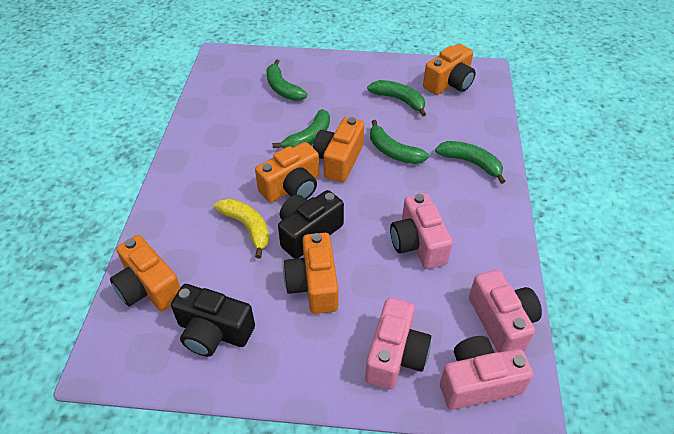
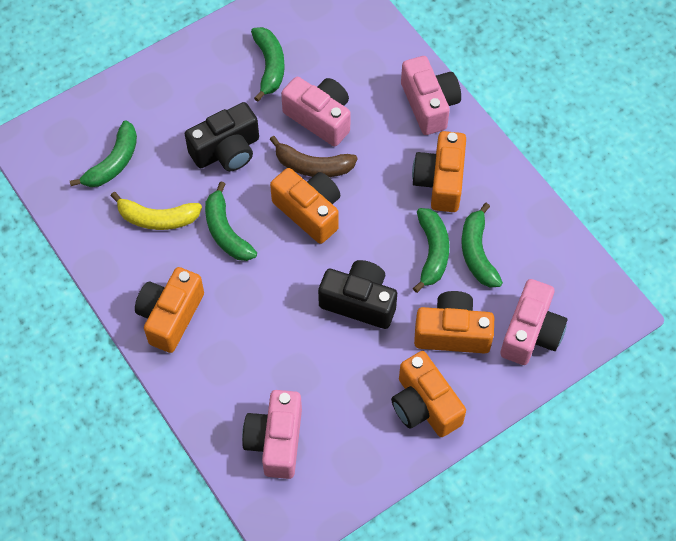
brown banana: 0 -> 1

